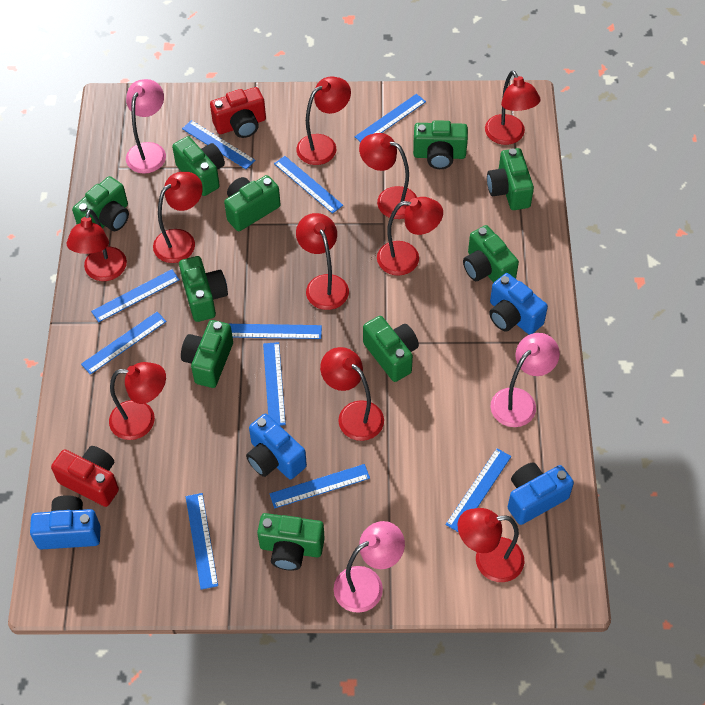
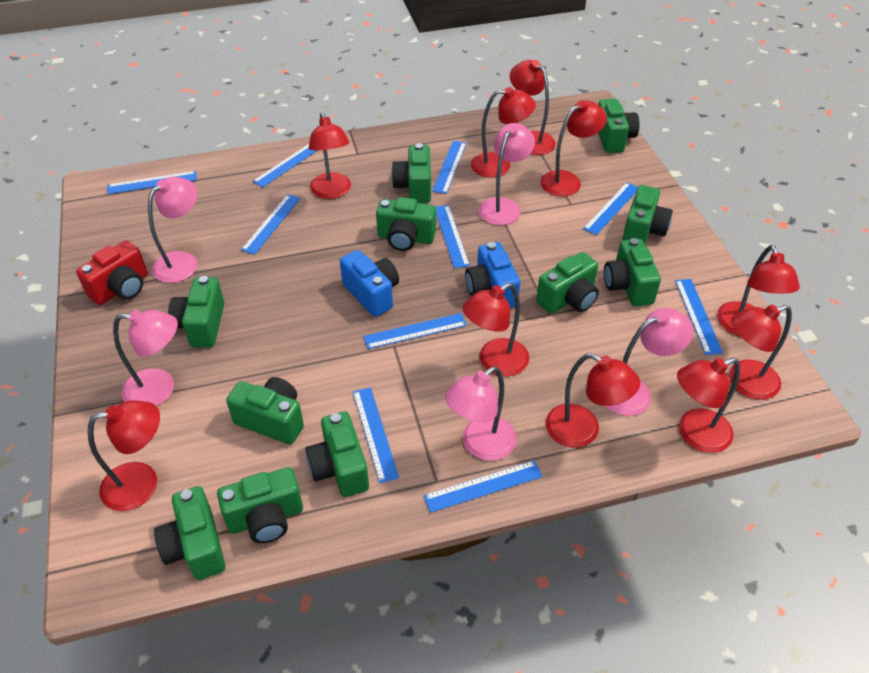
blue camera: 4 -> 2
green camera: 10 -> 11
pink lamp: 3 -> 5
red camera: 2 -> 1

